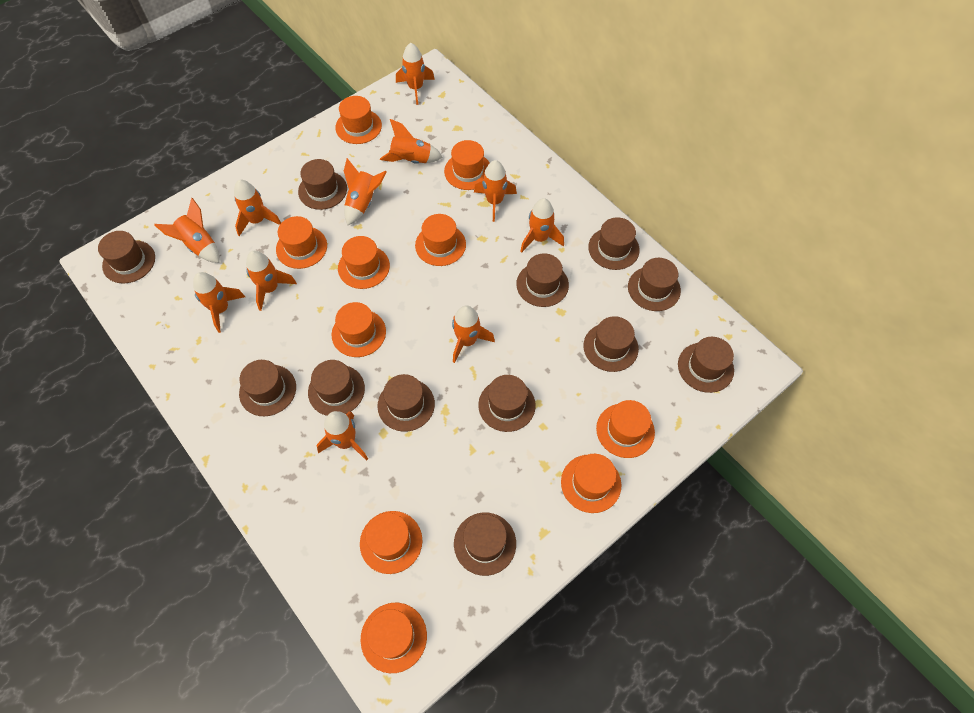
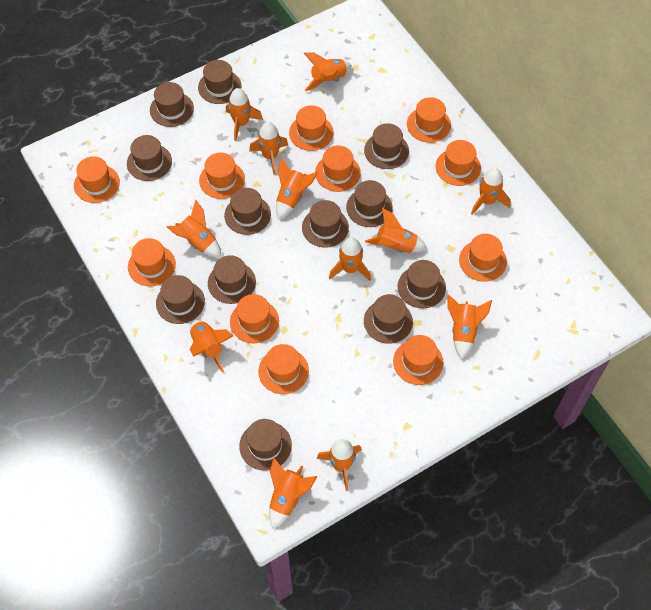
orange hat: 10 -> 11
orange rocket: 11 -> 12

